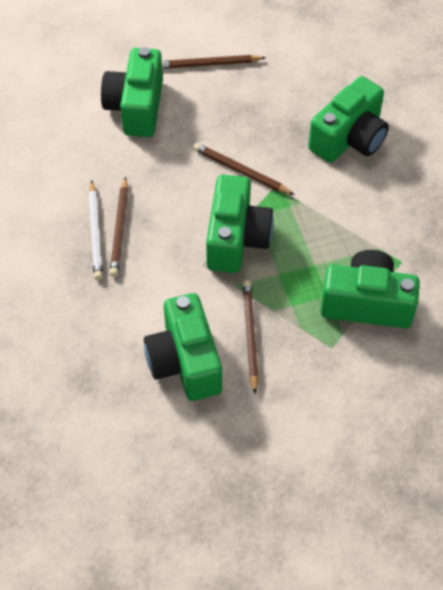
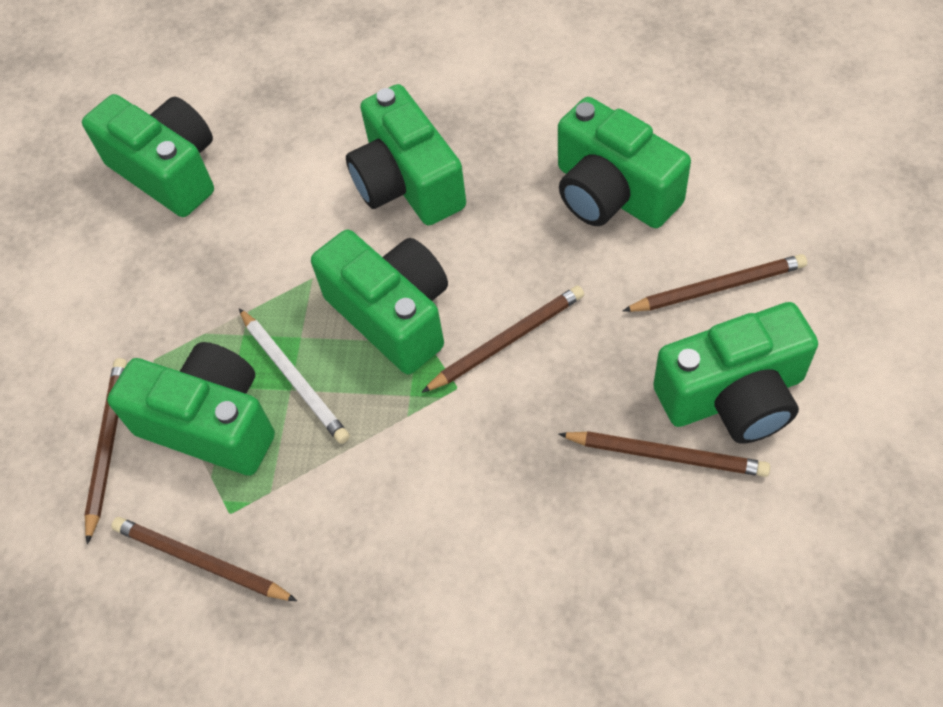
brown pencil: 4 -> 5
green camera: 5 -> 6

